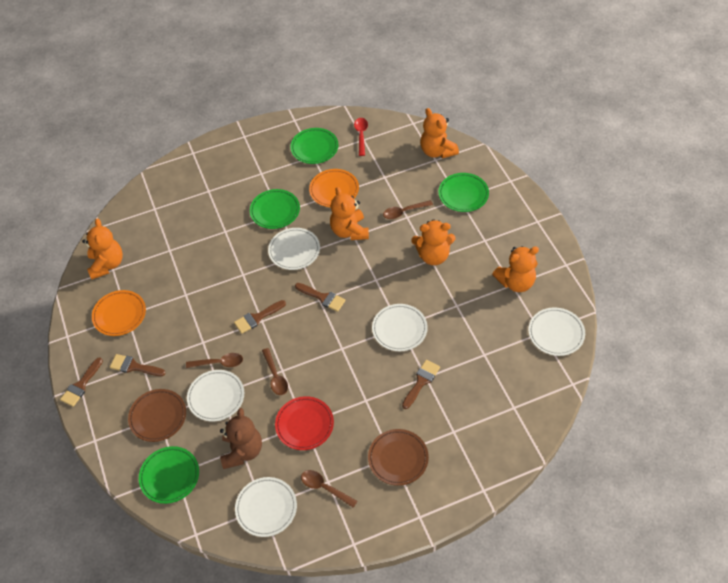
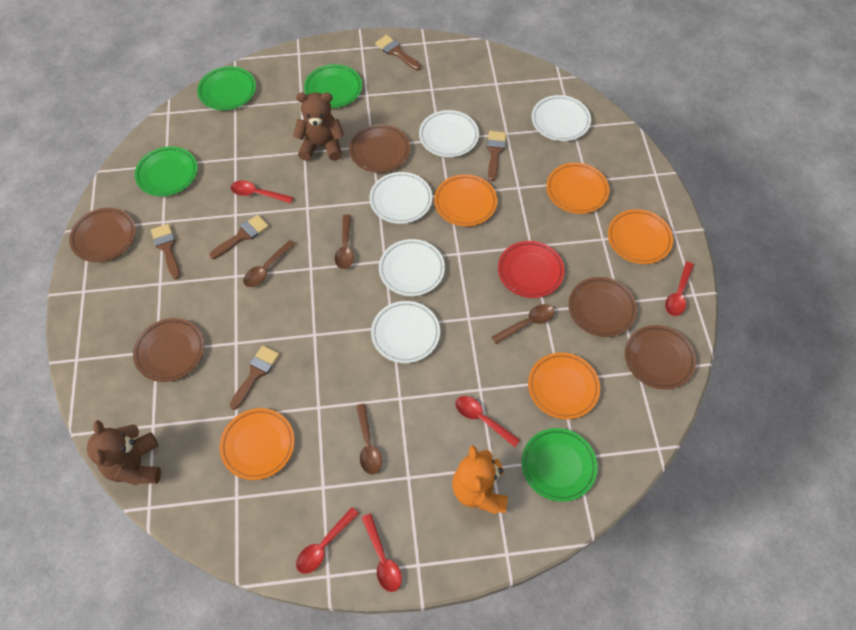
brown plate: 2 -> 5
brown teddy bear: 1 -> 2
orange plate: 2 -> 5
orange teddy bear: 5 -> 1
red spoon: 1 -> 5

